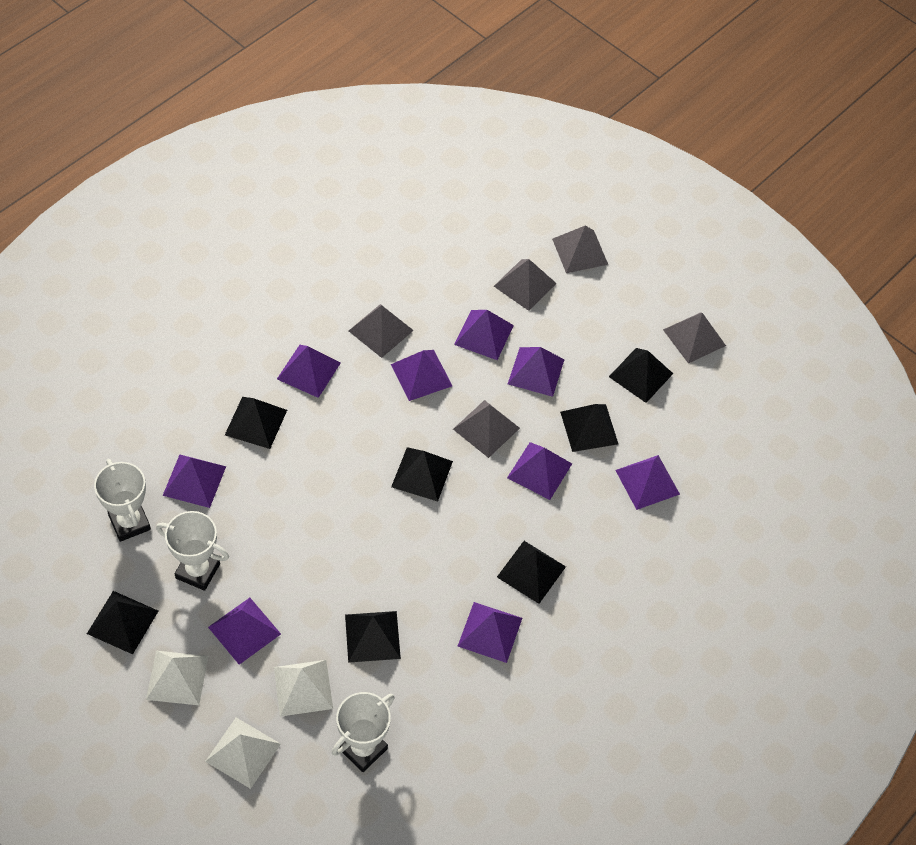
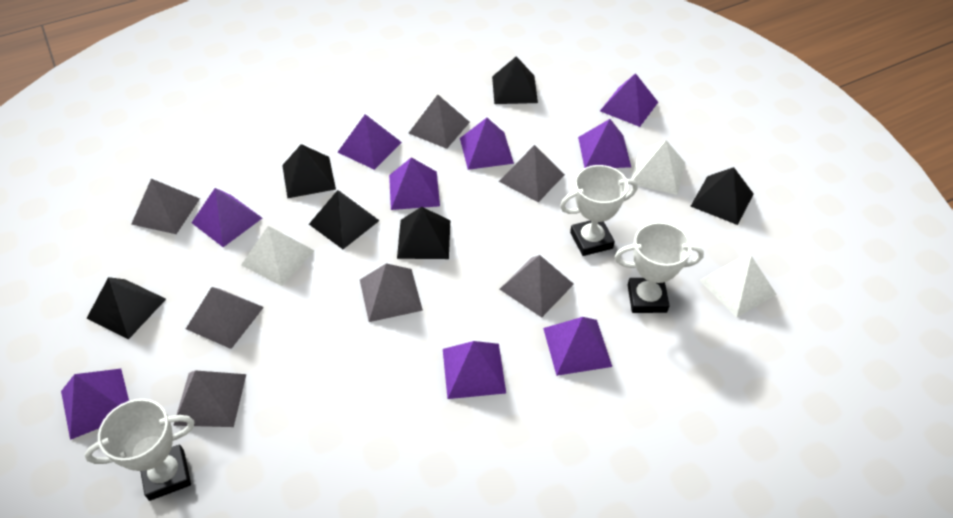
black pyramid: 7 -> 6
grey pyramid: 5 -> 7

